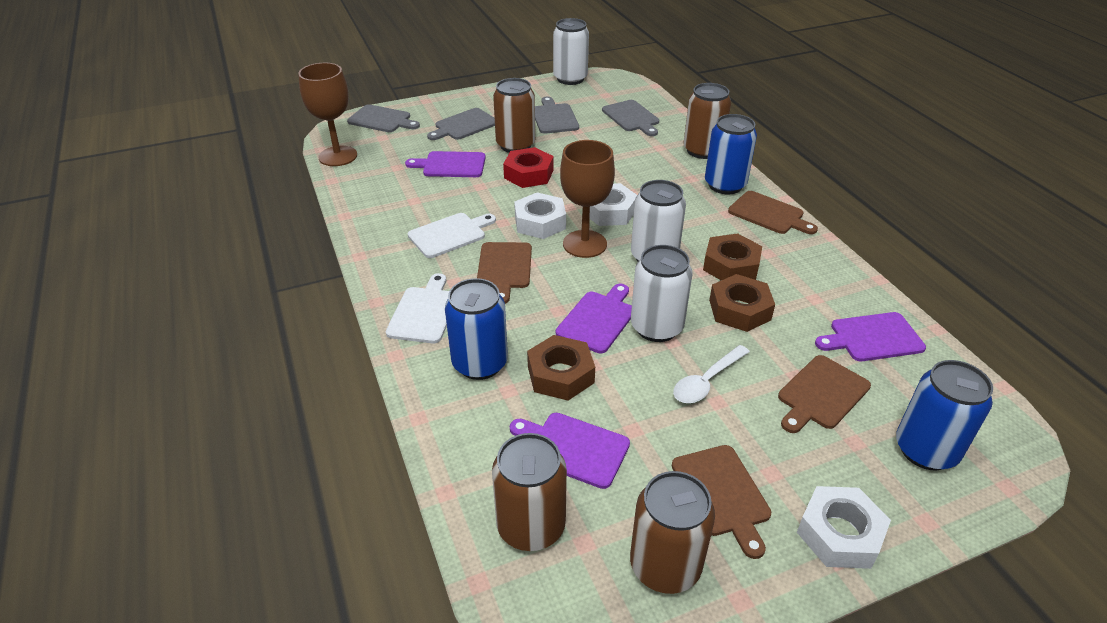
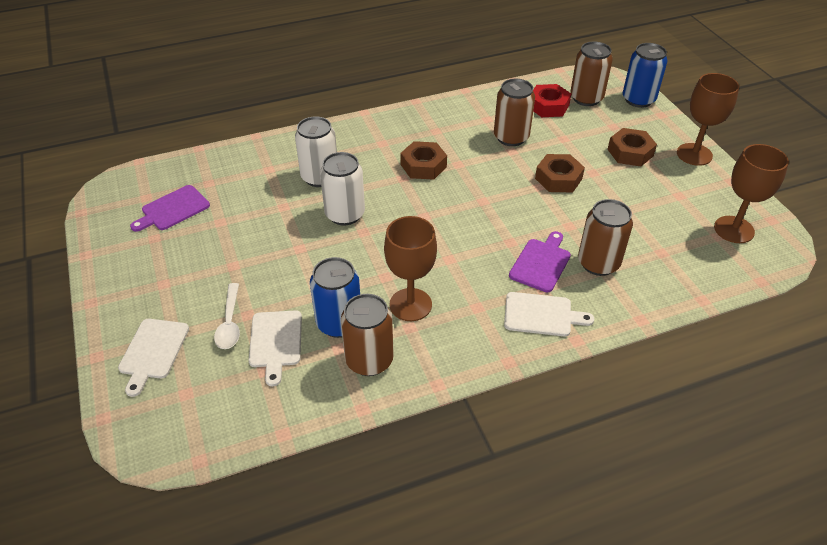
blue can: 3 -> 2
brown cutting board: 4 -> 0
brown goblet: 2 -> 3
grey cutting board: 4 -> 0
purple cutting board: 4 -> 2
white can: 3 -> 2
white cutting board: 2 -> 3
white nut: 3 -> 0

